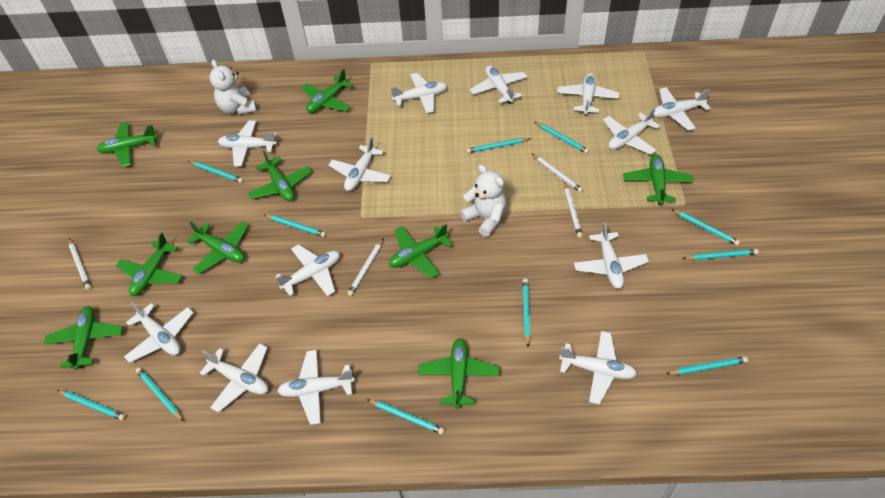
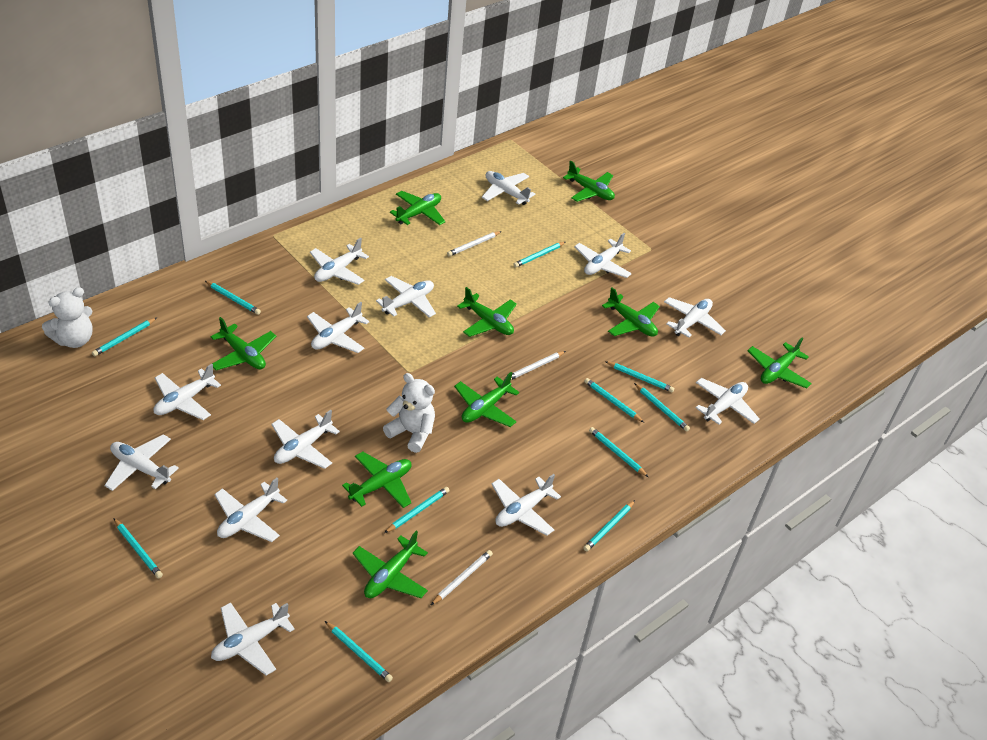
white pencil: 4 -> 3

